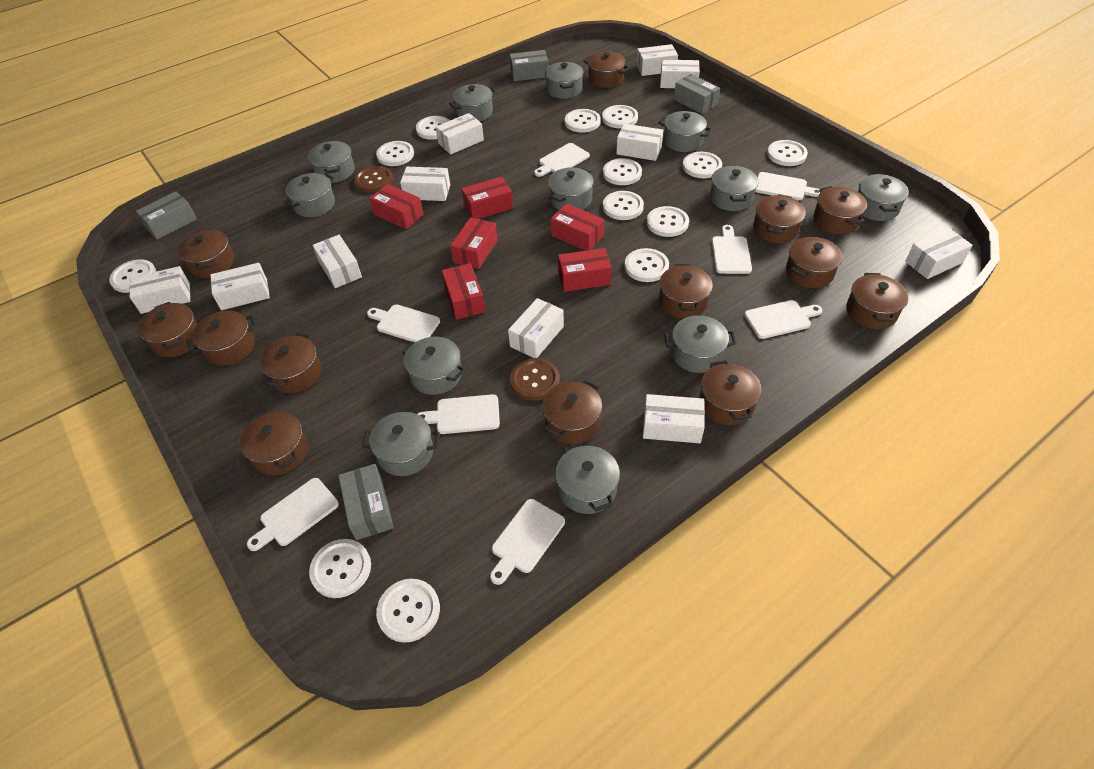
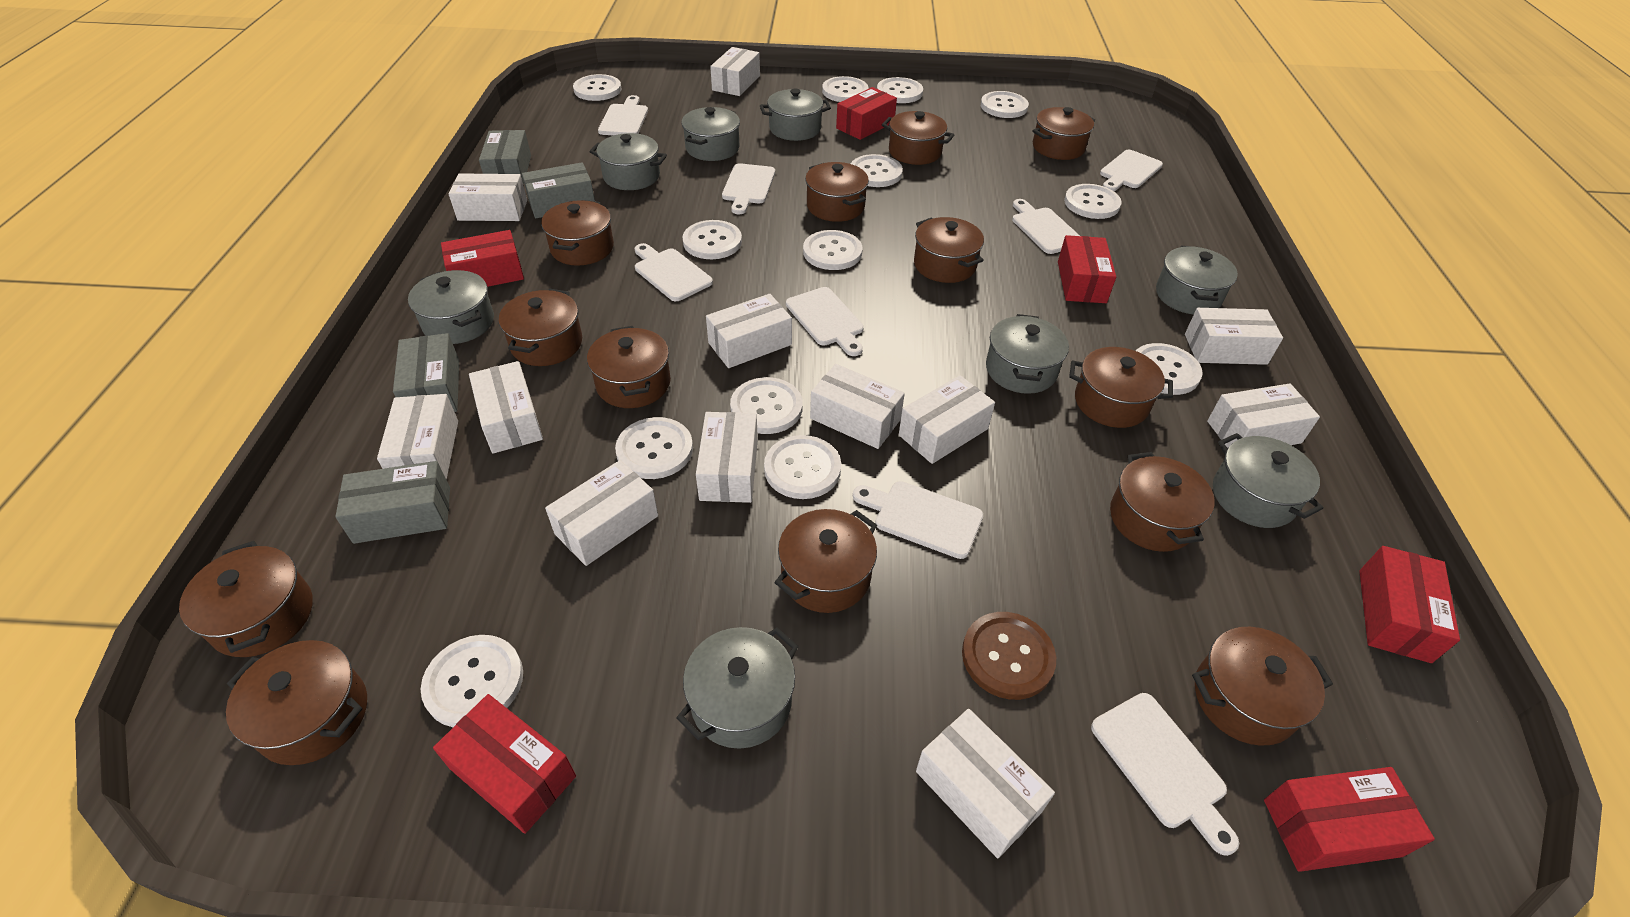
brown button: 2 -> 1
grey pot: 12 -> 8
white box: 11 -> 12

